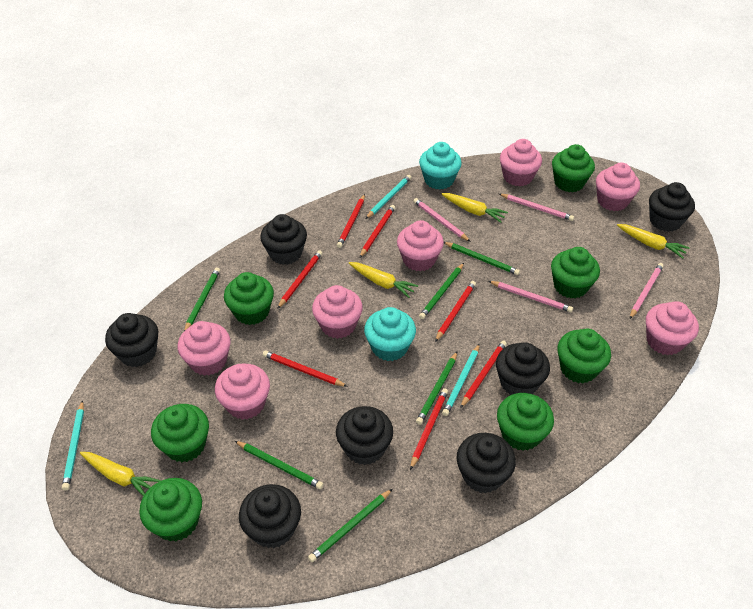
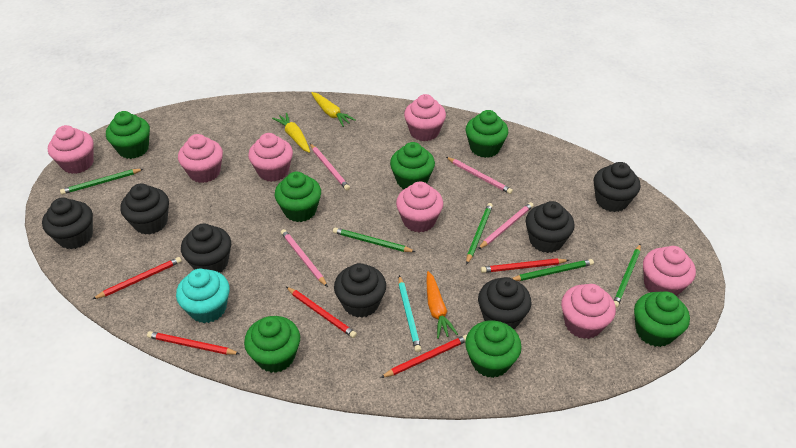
green pencil: 6 -> 5
orange carrot: 0 -> 1
red pencil: 7 -> 5
turquoise cupcake: 2 -> 1
turquoise pencil: 3 -> 1
yellow carrot: 4 -> 2

